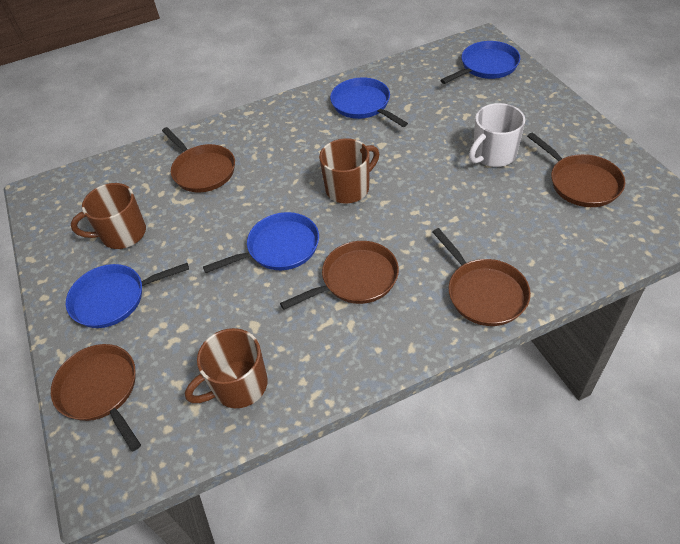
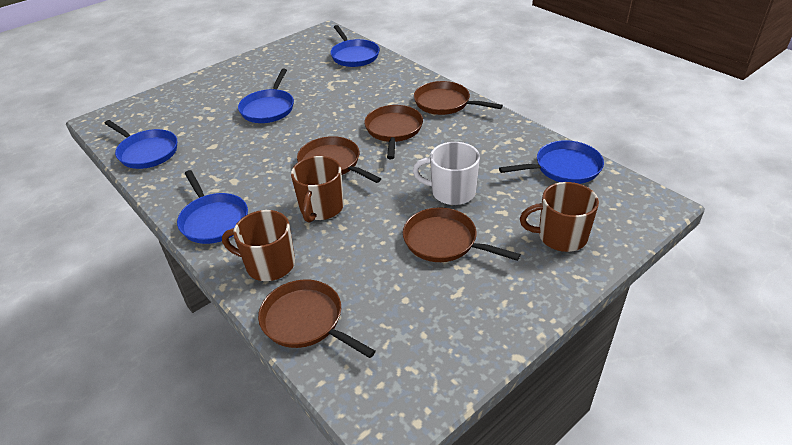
blue pan: 4 -> 5

